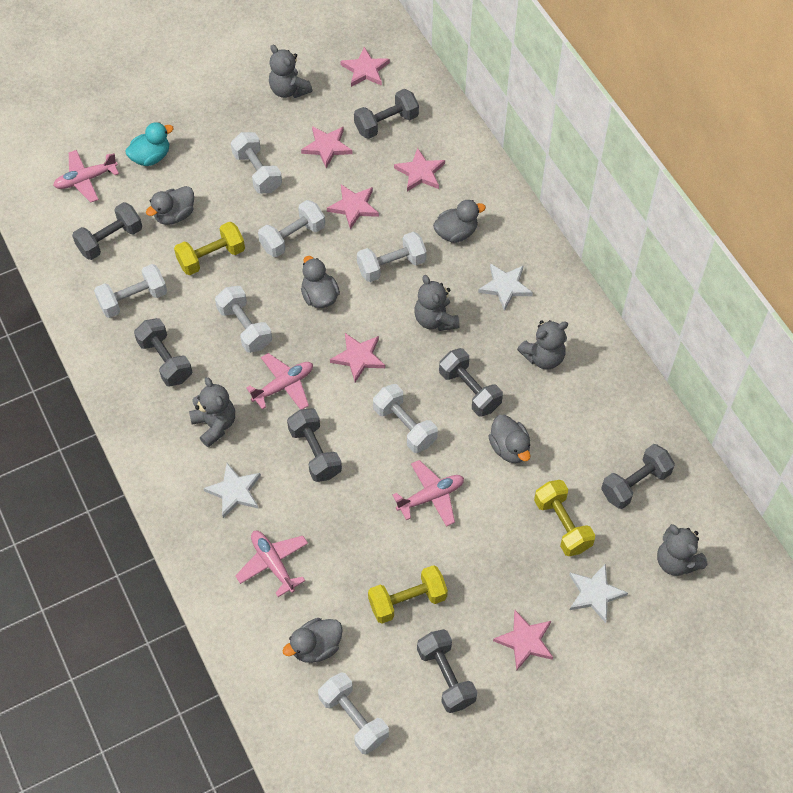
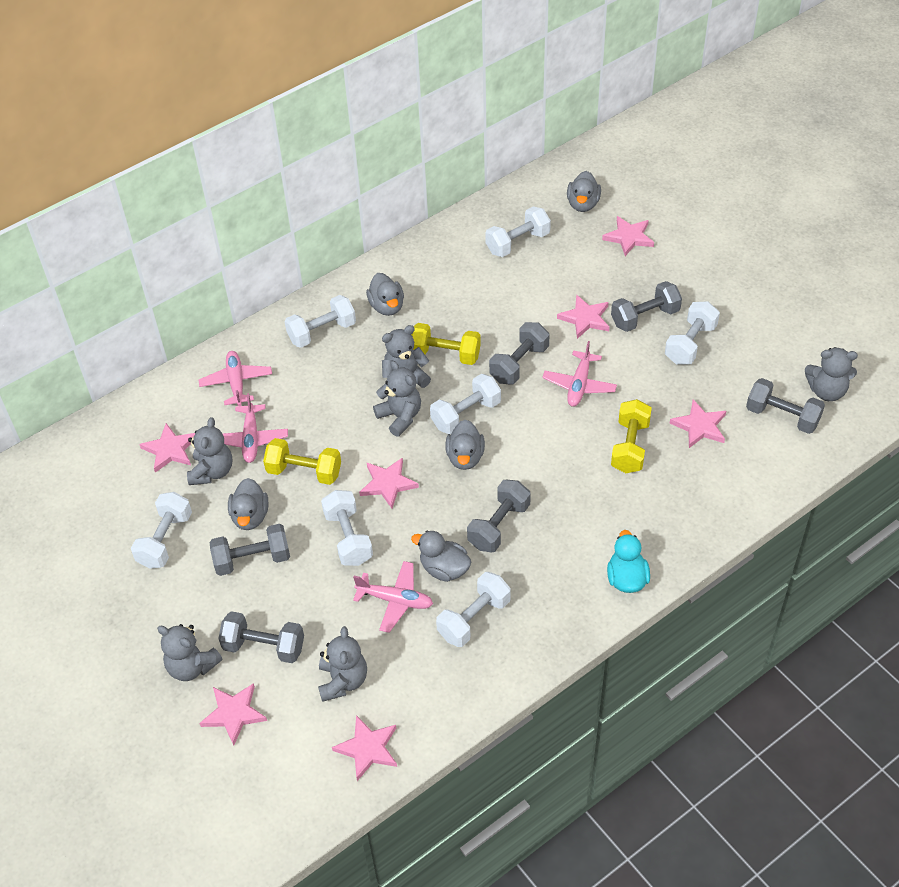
grey dumbbell: 7 -> 6
grey teddy bear: 5 -> 6
pink star: 6 -> 7
white star: 3 -> 0

